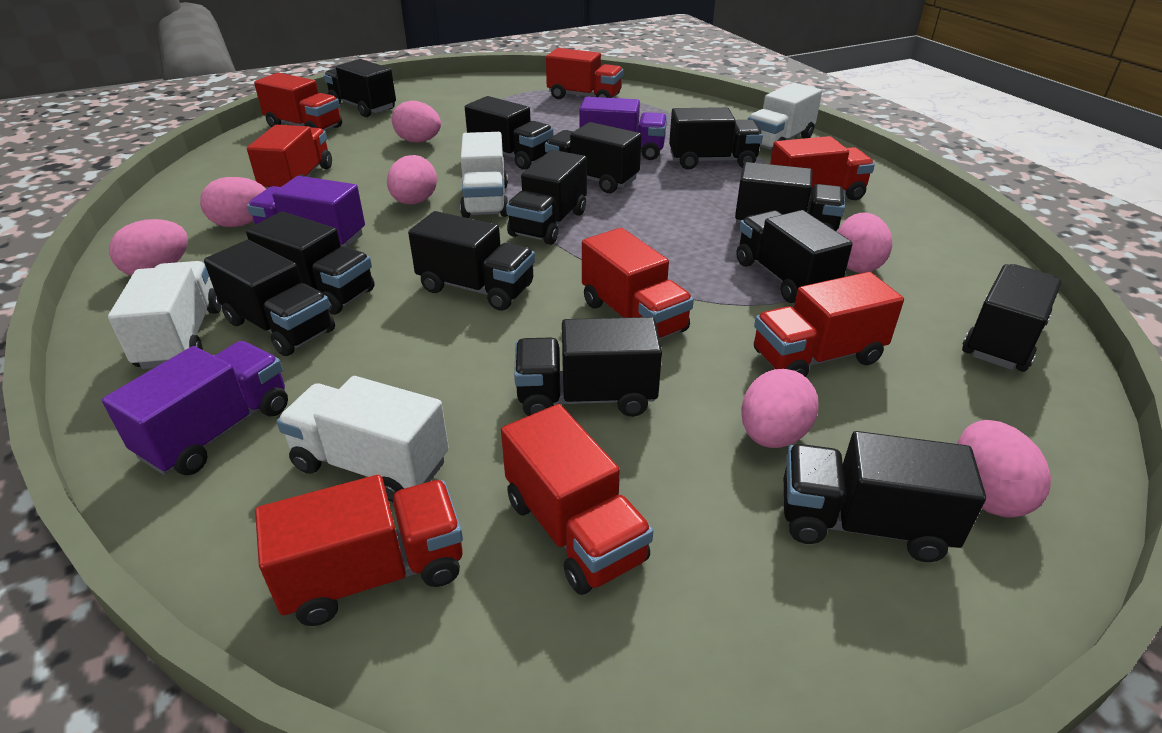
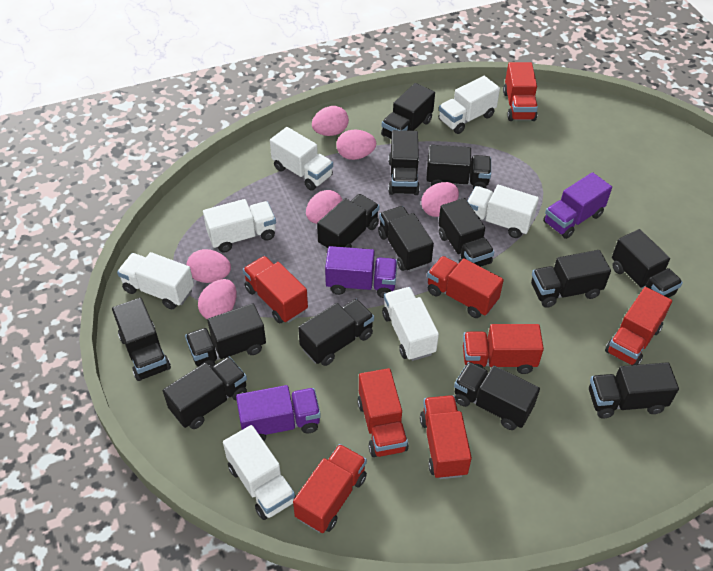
black truck: 13 -> 14
pink egg: 7 -> 6
white truck: 4 -> 7

